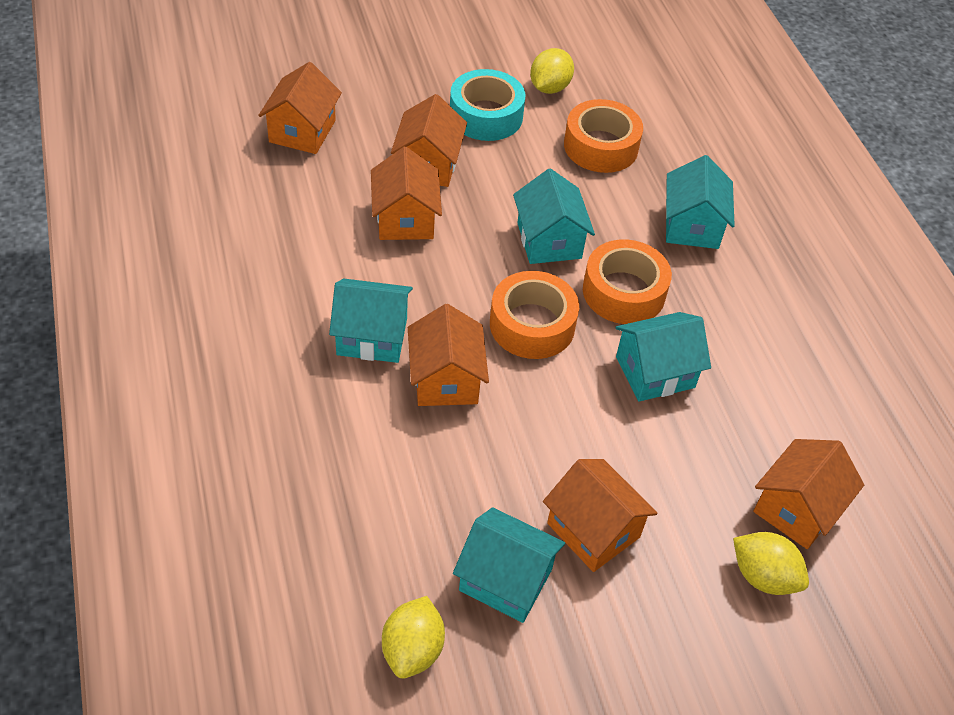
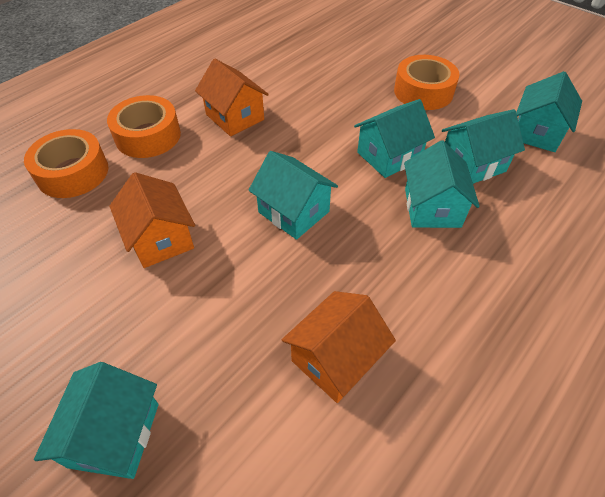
orange house: 6 -> 3
turquoise house: 5 -> 6
turquoise tape: 1 -> 0
yellow lemon: 3 -> 0

